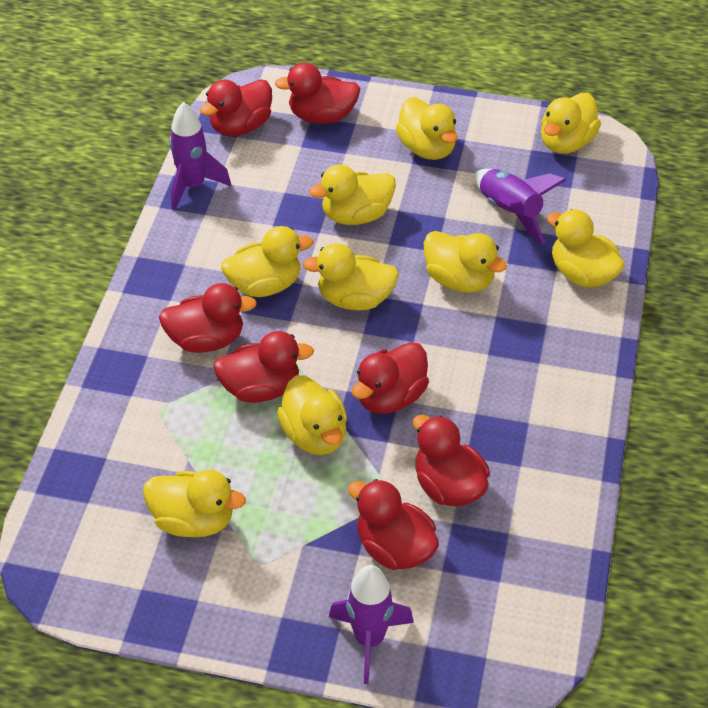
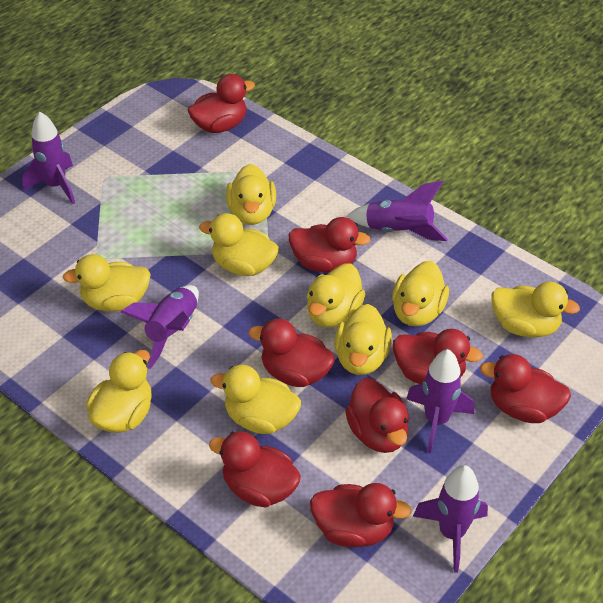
purple rocket: 3 -> 5
red duck: 7 -> 8

